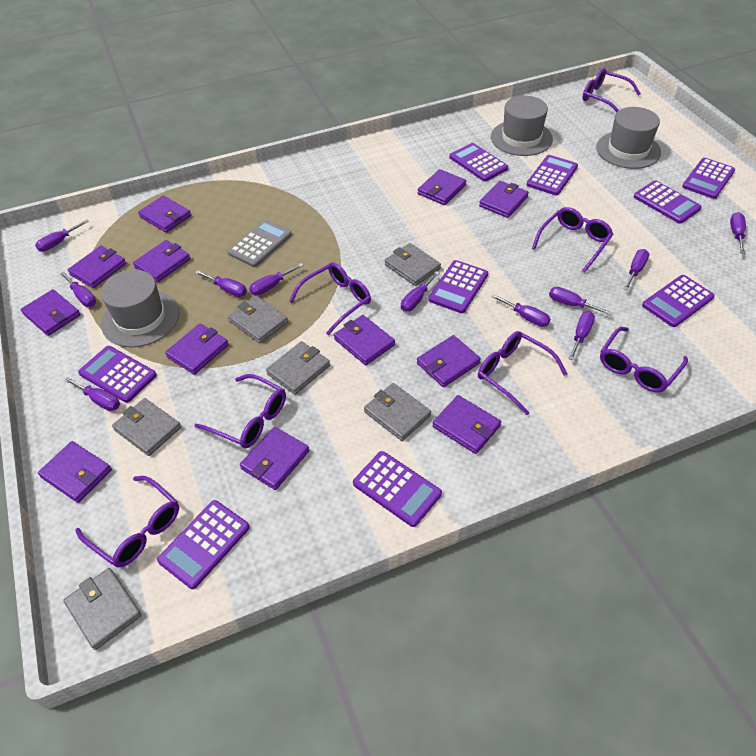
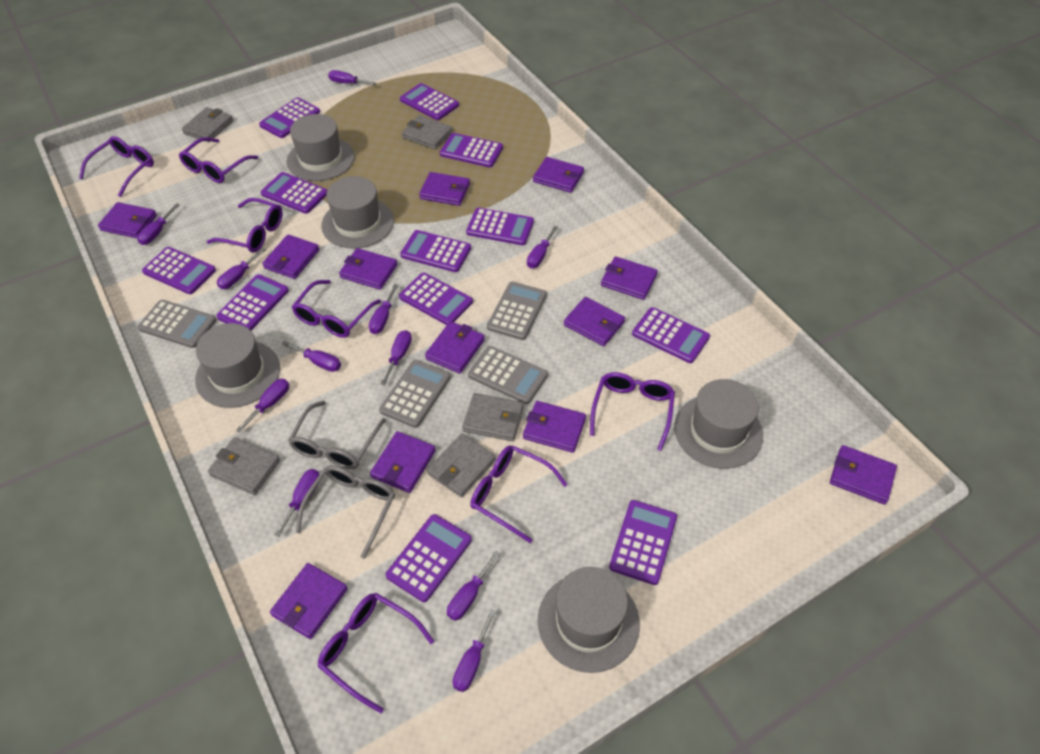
grey calculator: 1 -> 4
grey glasses: 0 -> 2
grey hat: 3 -> 5
grey wallet: 6 -> 5
purple calculator: 9 -> 12

